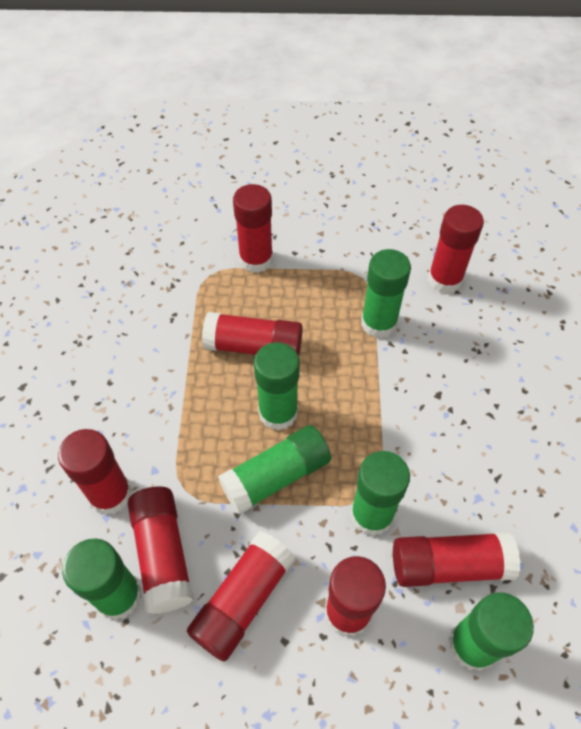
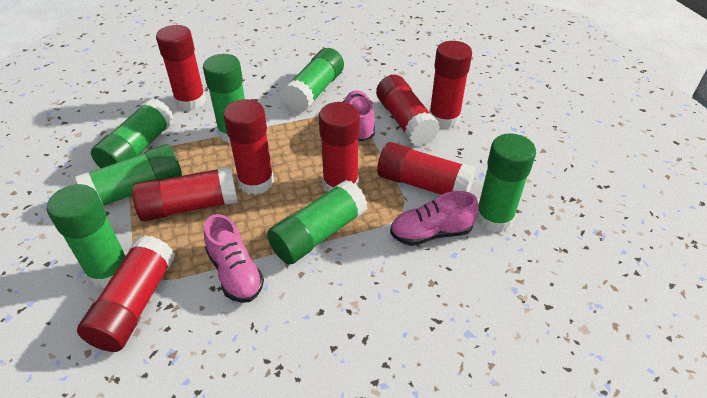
green glue stick: 6 -> 7
pink shoe: 0 -> 3

